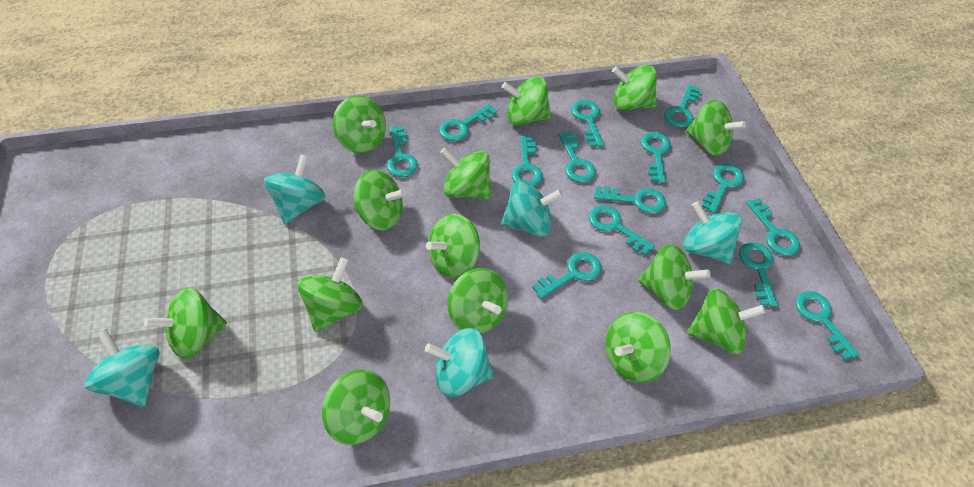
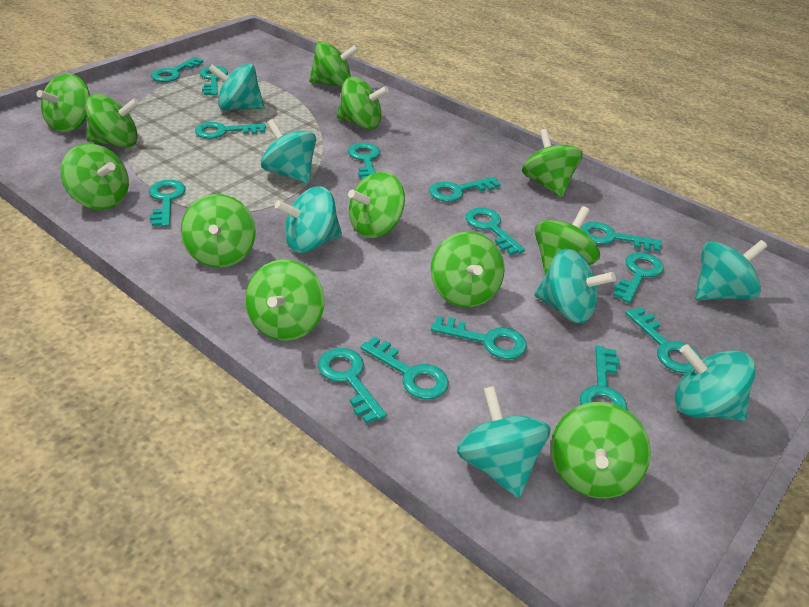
green spinning top: 14 -> 12
turquoise spinning top: 5 -> 7

